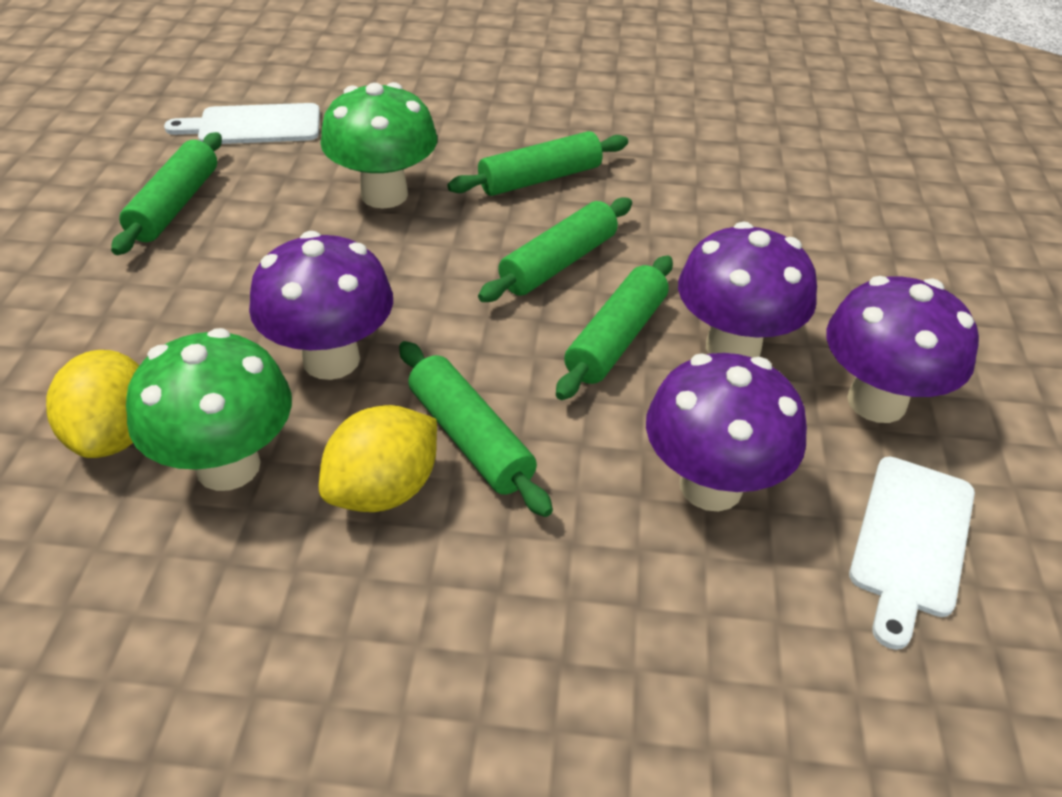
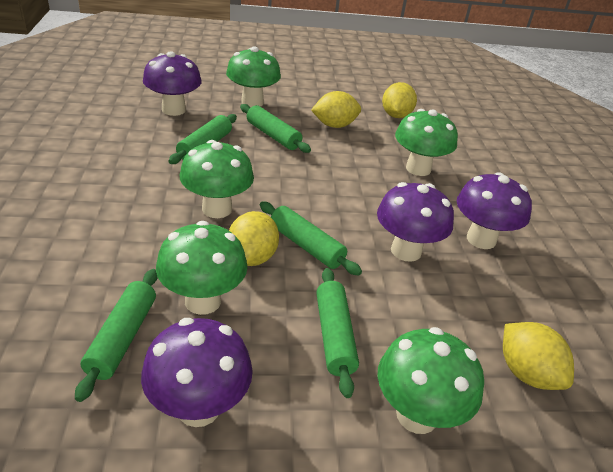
green mushroom: 2 -> 5
white cutting board: 2 -> 0
yellow lemon: 2 -> 4

